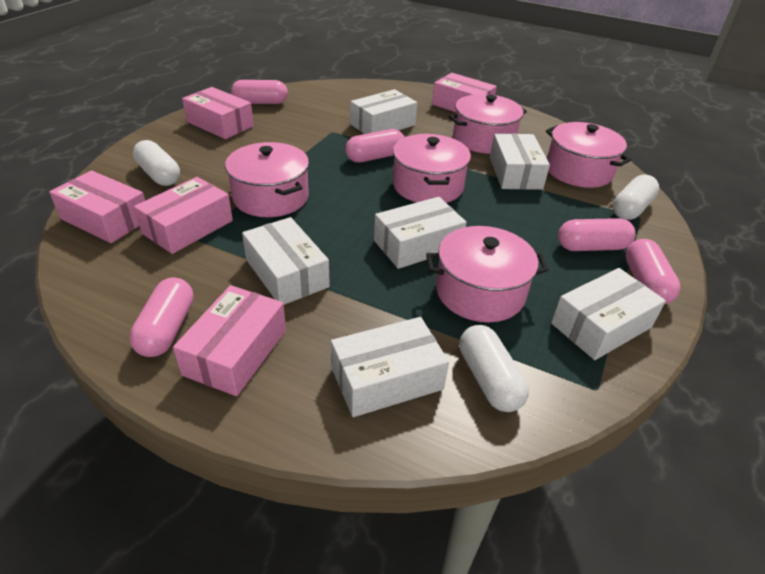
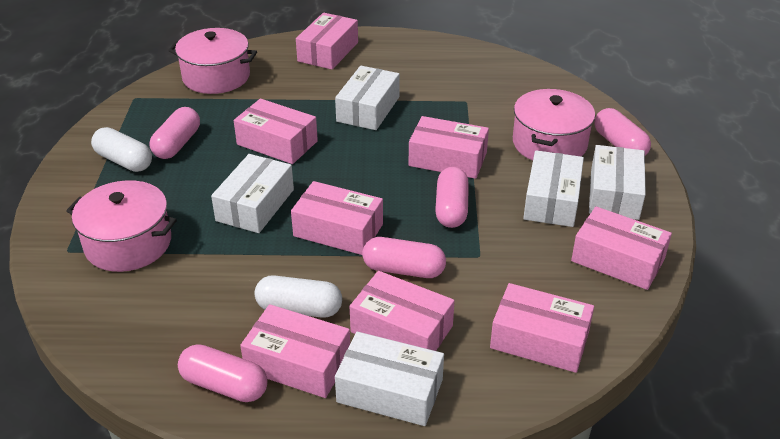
pink box: 5 -> 8
pink pot: 5 -> 3
white box: 6 -> 5
white capsule: 3 -> 2

